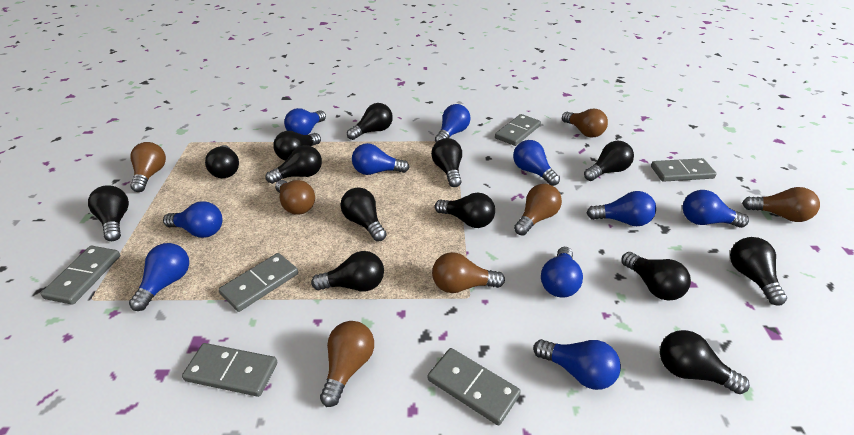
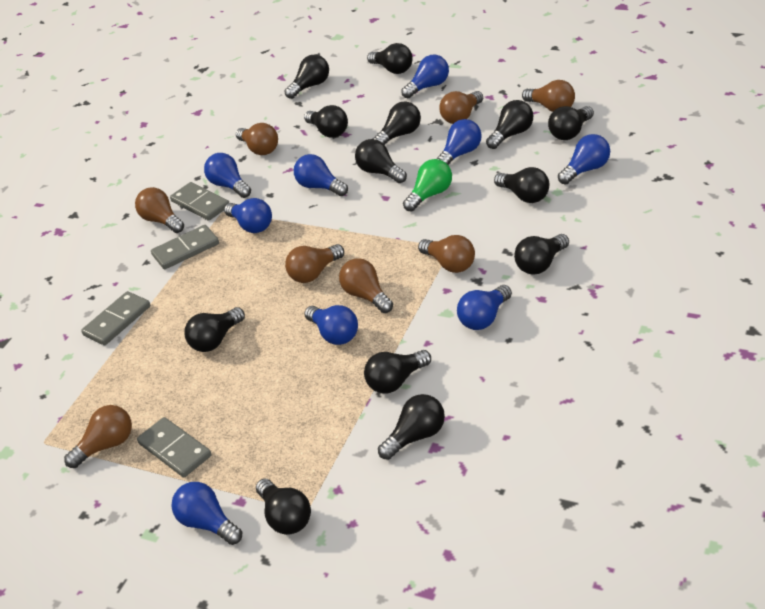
blue light bulb: 10 -> 9
brown light bulb: 7 -> 8
green light bulb: 0 -> 1
grey domino: 6 -> 4

